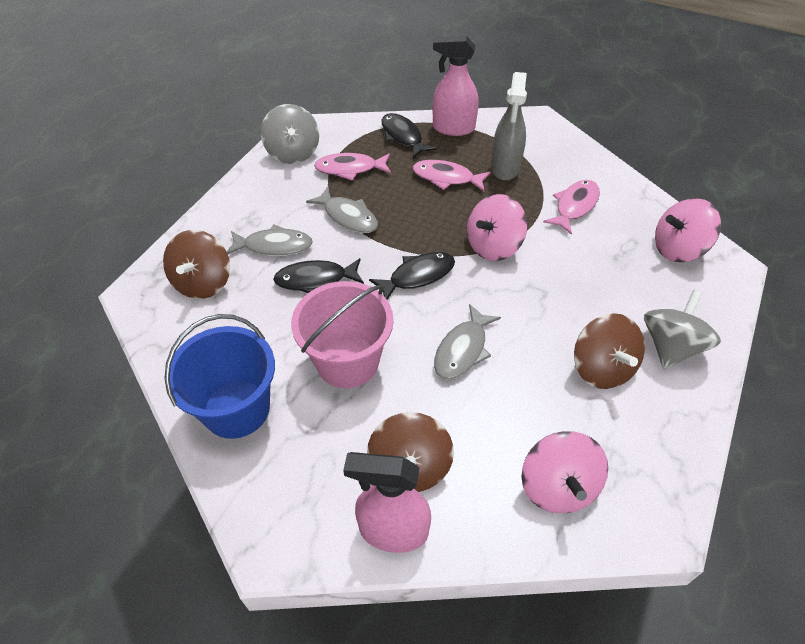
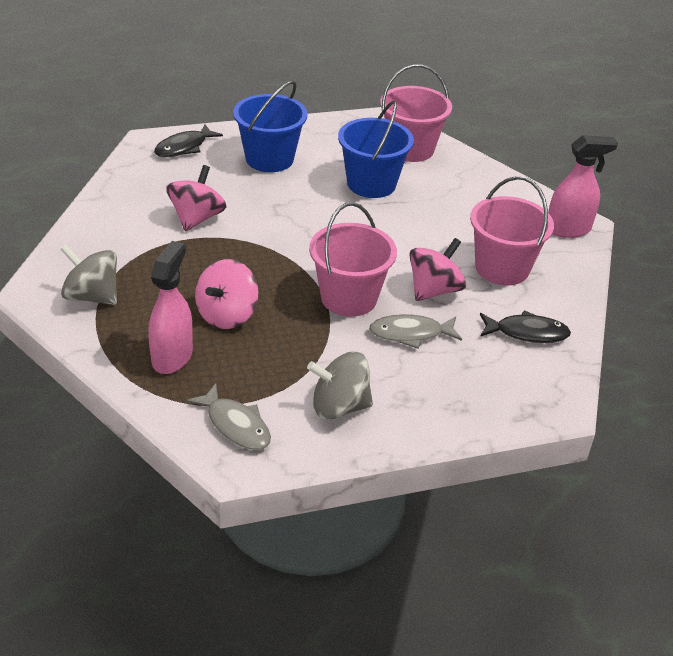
black fish: 3 -> 2
blue bucket: 1 -> 2
brown spinning top: 3 -> 0
grey fish: 3 -> 2
grey spray bottle: 1 -> 0
pink bucket: 1 -> 3
pink fish: 3 -> 0

